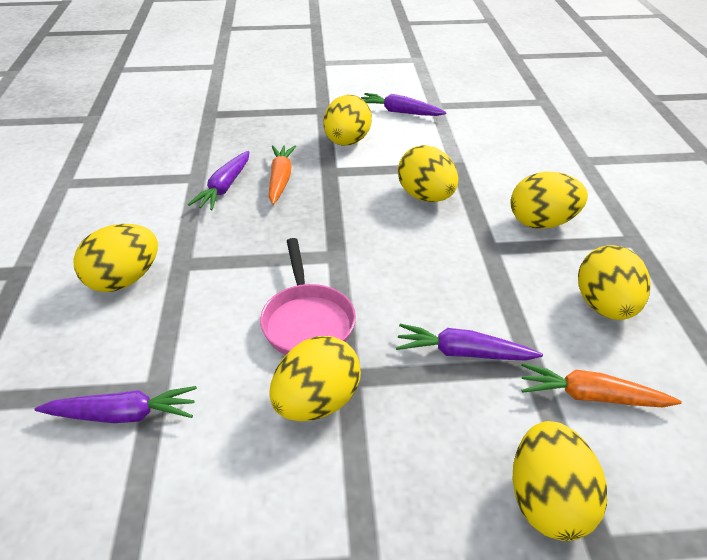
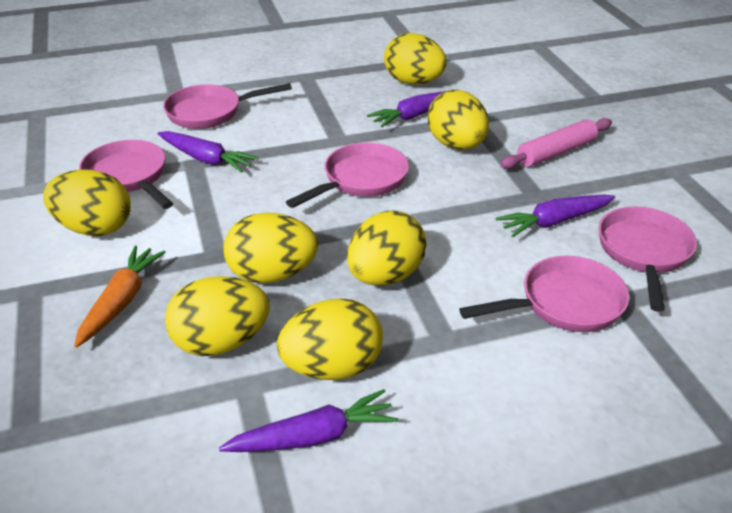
orange carrot: 2 -> 1
pink pan: 1 -> 5
pink rolling pin: 0 -> 1

